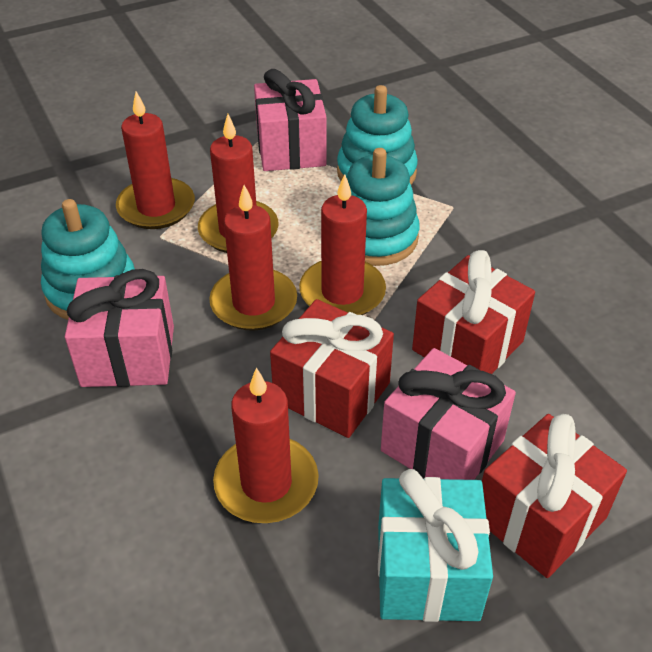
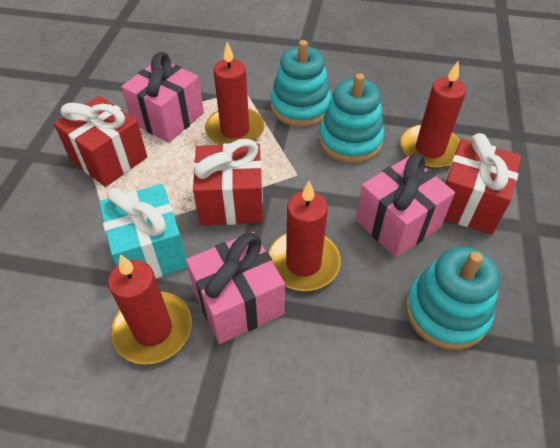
red candle: 5 -> 4

